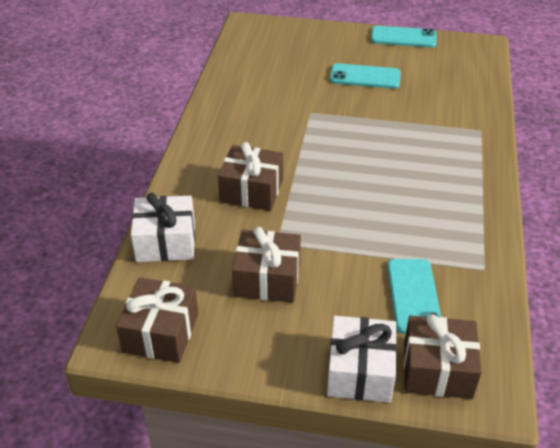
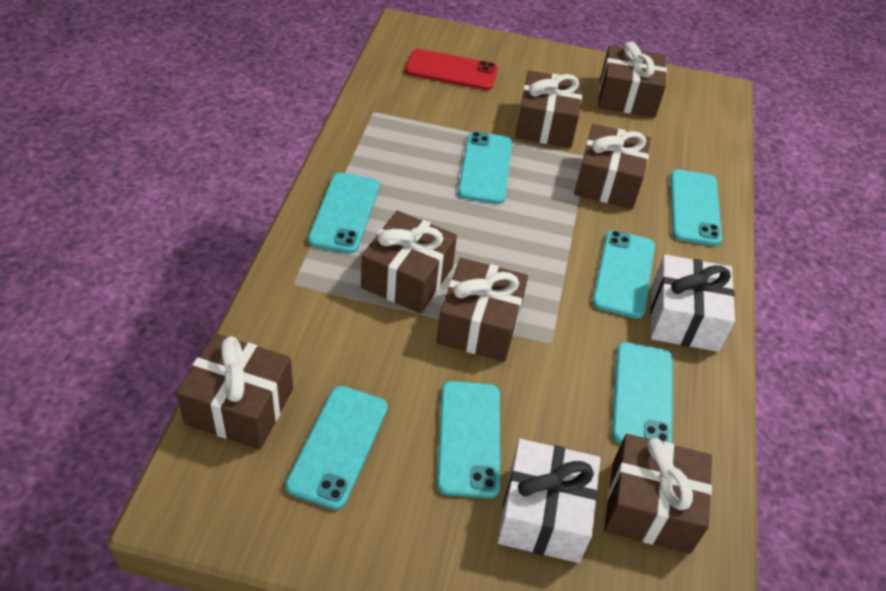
brown gift: 4 -> 7
red phone: 0 -> 1
turquoise phone: 3 -> 7

